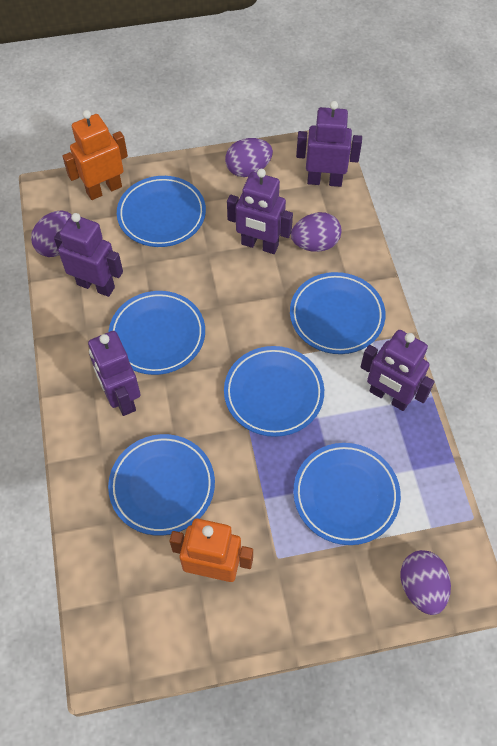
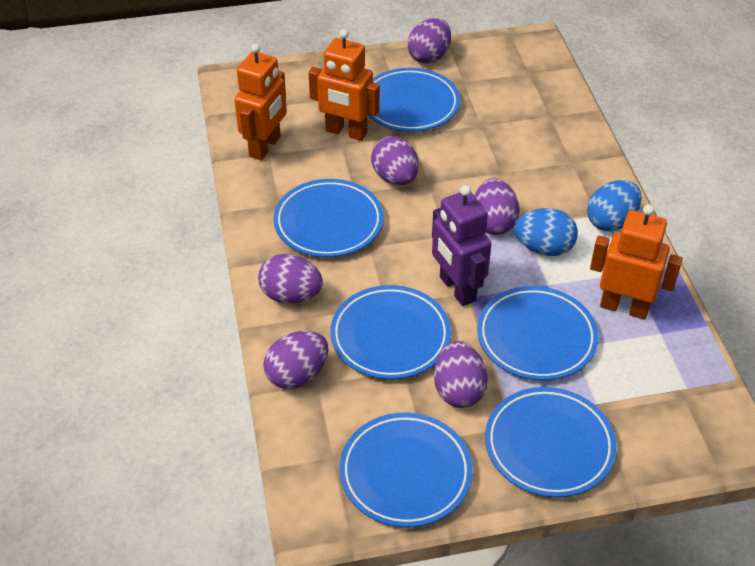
blue egg: 0 -> 2
orange robot: 2 -> 3
purple egg: 4 -> 6
purple robot: 5 -> 1

